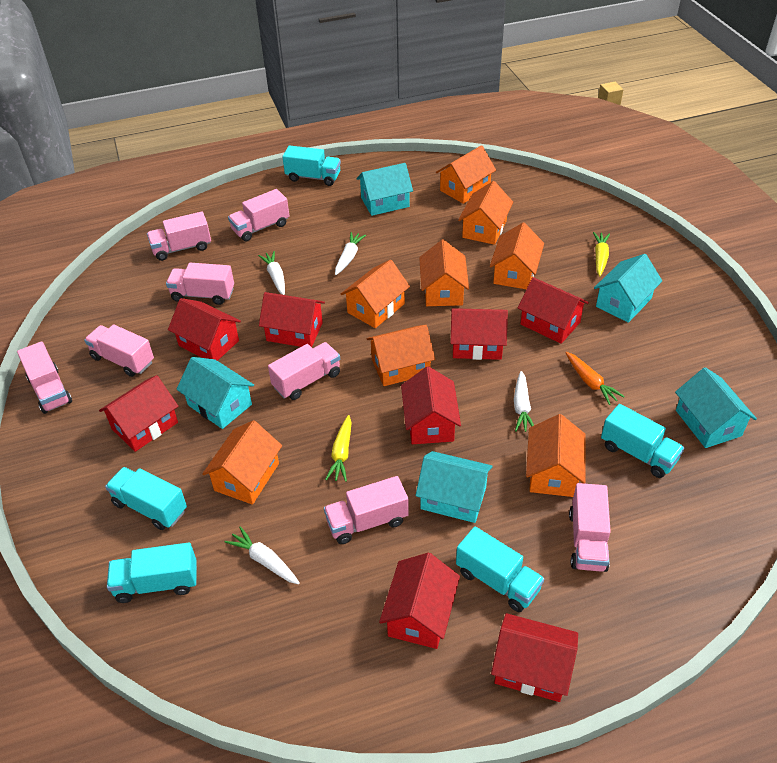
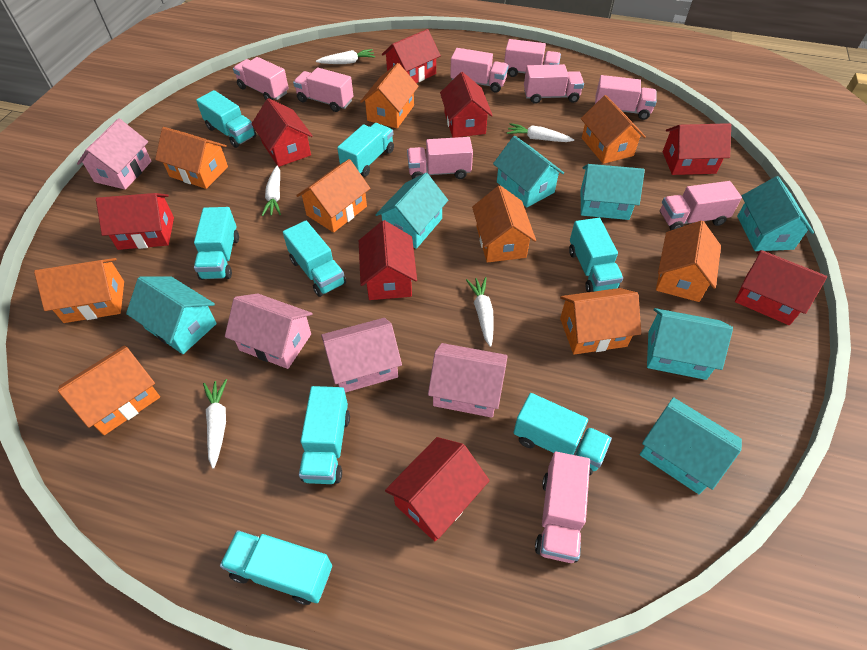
orange carrot: 1 -> 0
orange house: 8 -> 9
pink house: 0 -> 4
pink truck: 8 -> 9
turquoise house: 5 -> 7
turquoise truck: 5 -> 8
white carrot: 4 -> 5
yellow carrot: 2 -> 0

